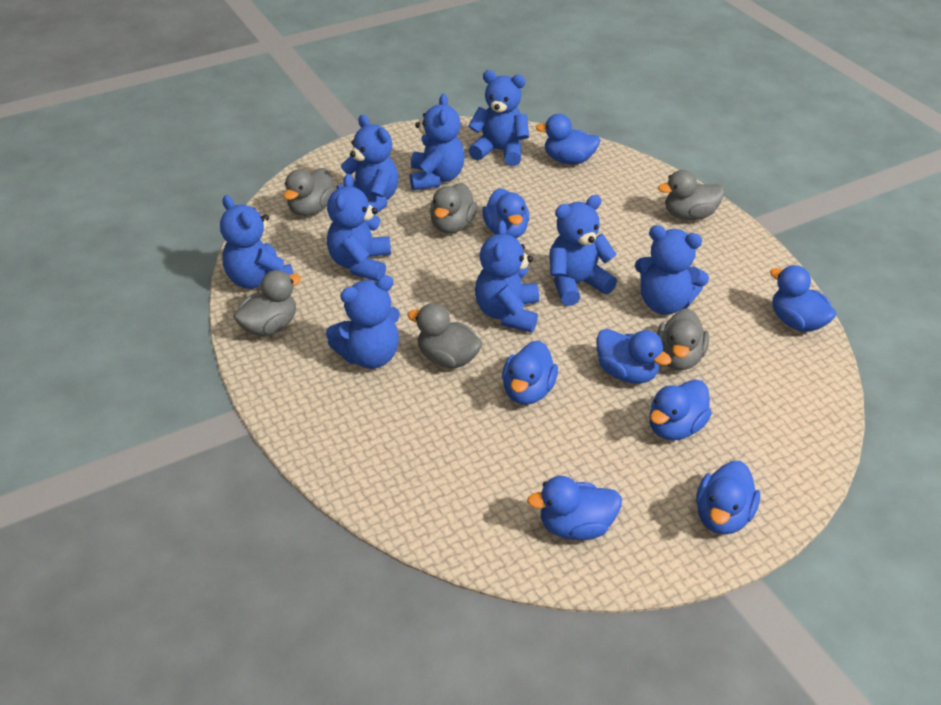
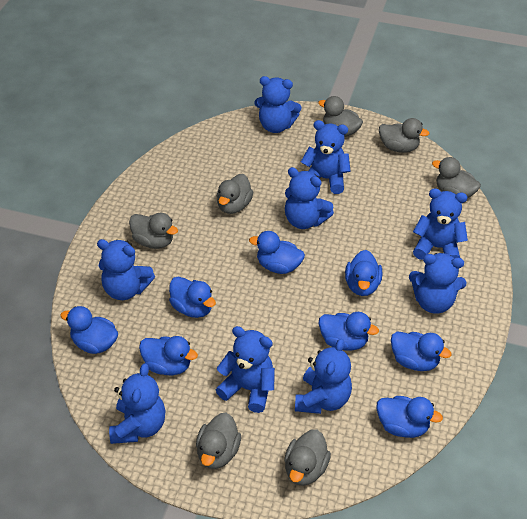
grey duck: 6 -> 7

